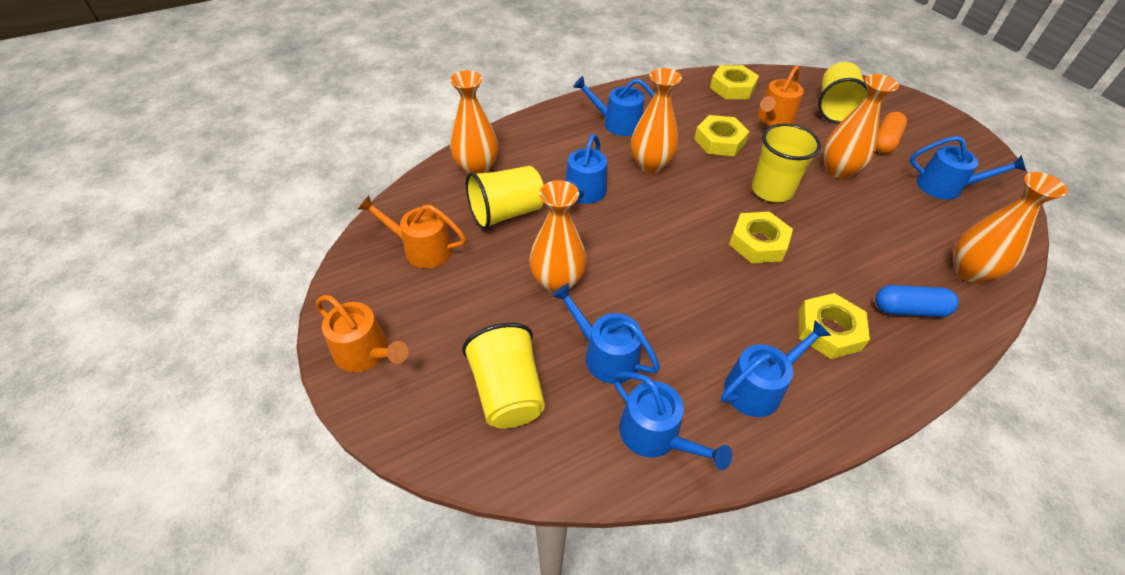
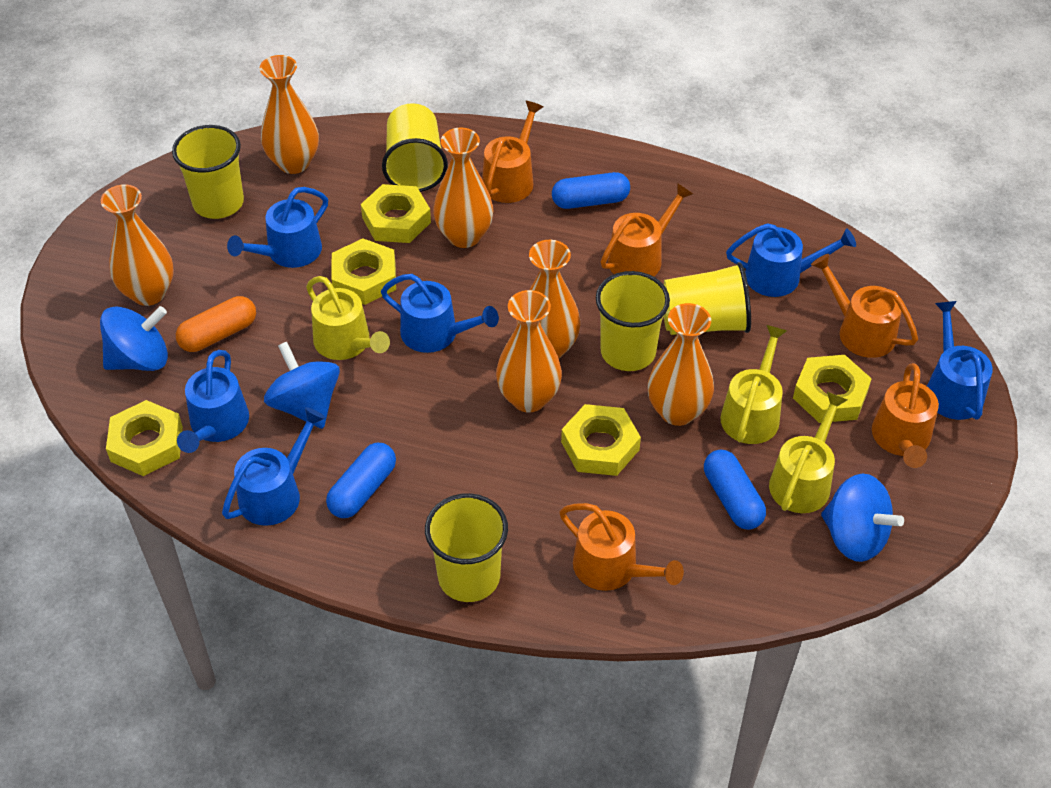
blue capsule: 1 -> 3
blue spinning top: 0 -> 3
orange vase: 5 -> 6
orange watering can: 3 -> 5
yellow cup: 4 -> 5
yellow nut: 4 -> 5
yellow watering can: 0 -> 3

